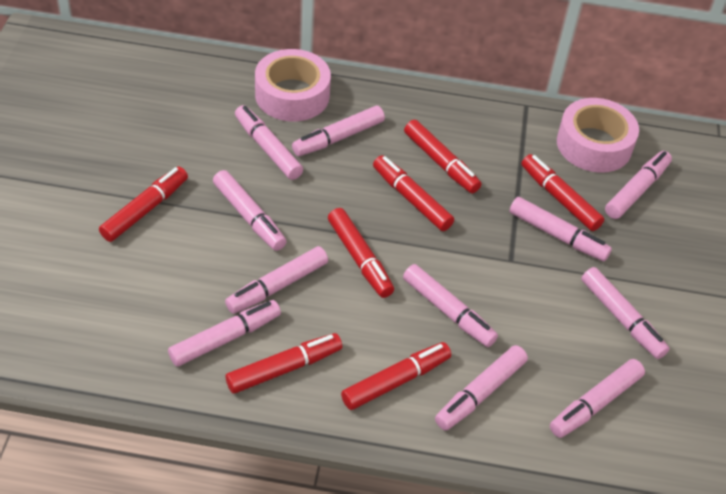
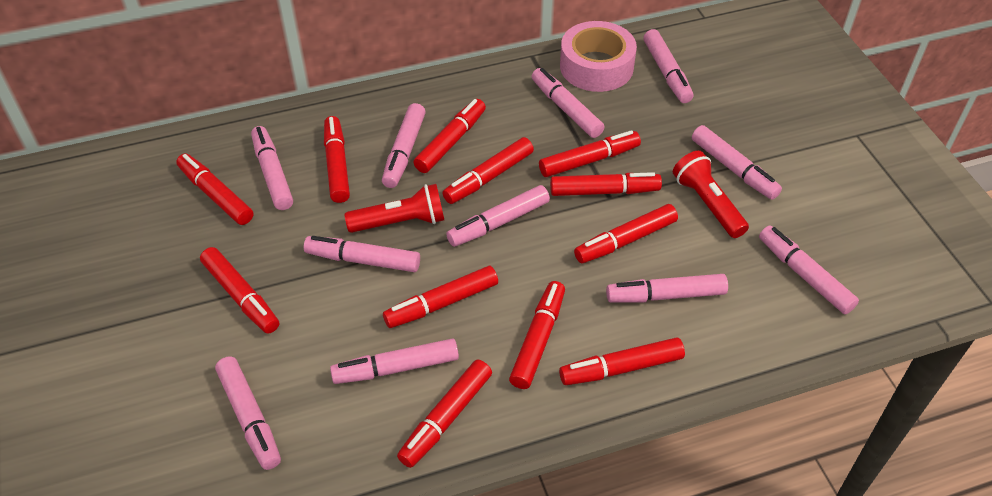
pink tape: 2 -> 1
red flashlight: 0 -> 2
red marker: 7 -> 12

